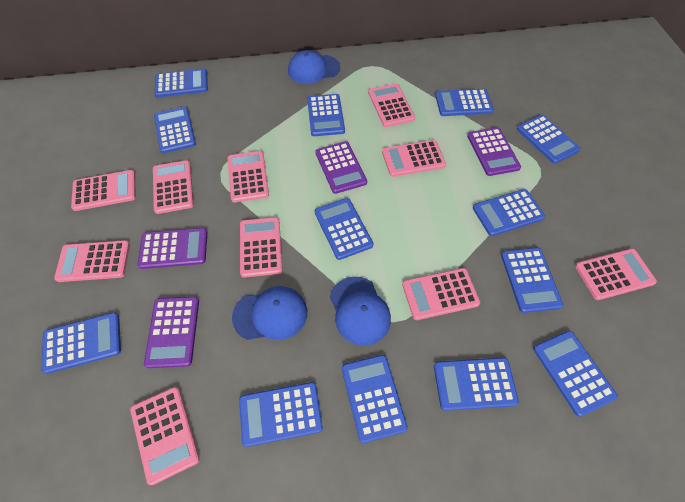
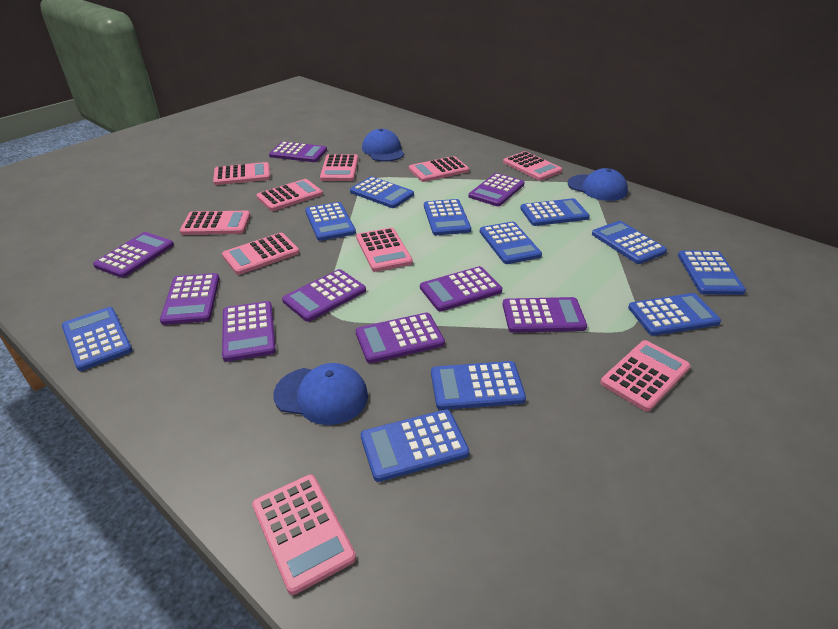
blue calculator: 13 -> 11
purple calculator: 4 -> 9

